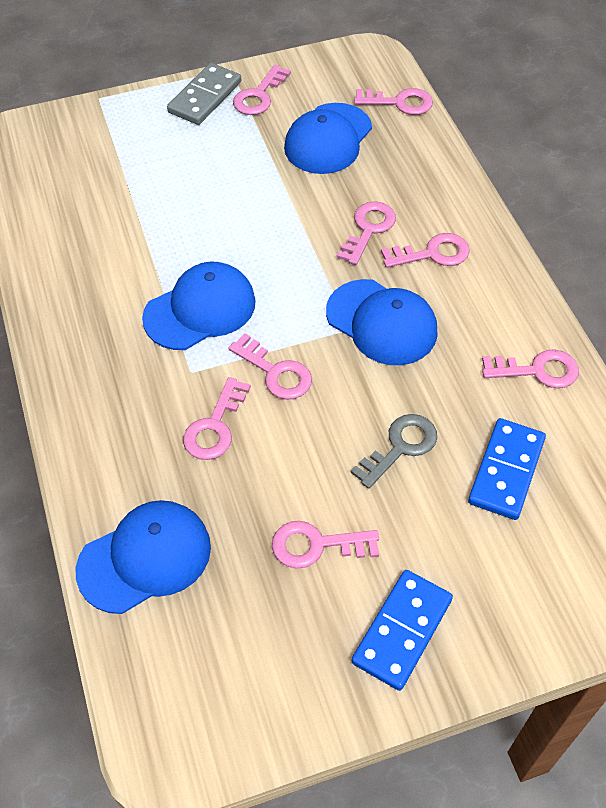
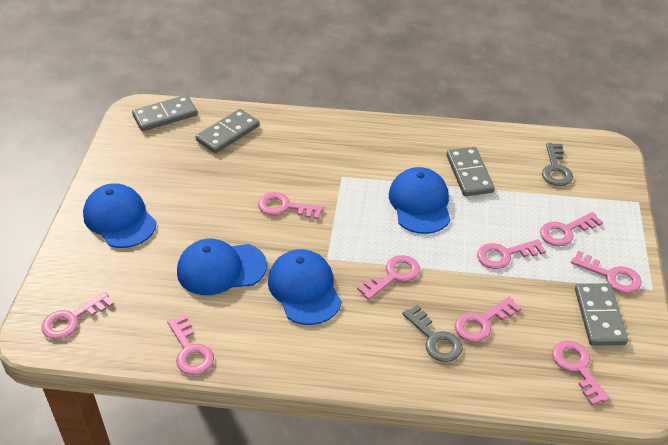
blue domino: 2 -> 0
grey domino: 1 -> 4
grey key: 1 -> 2
pink key: 8 -> 9

